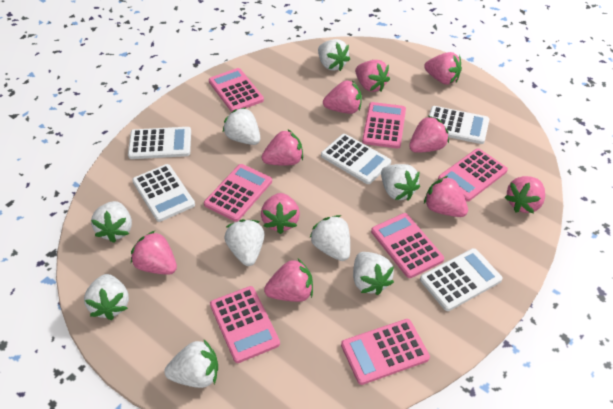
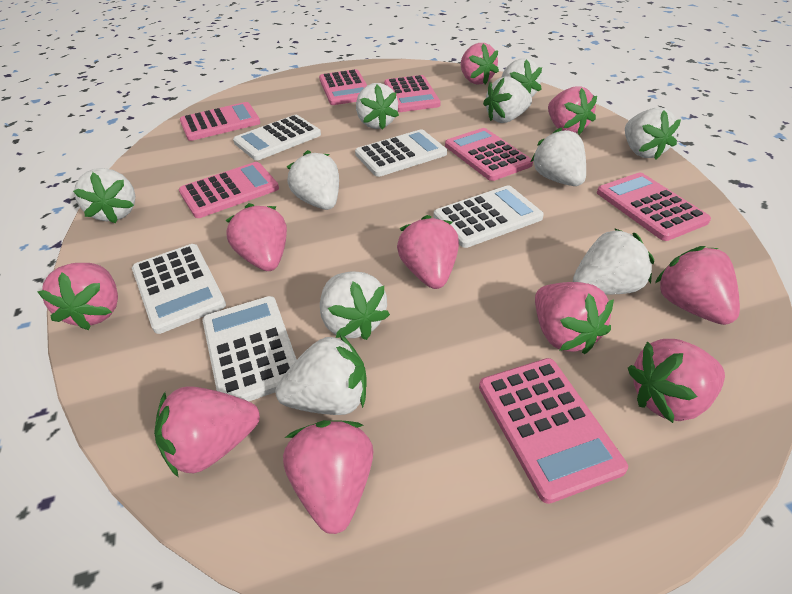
white strawberry: 9 -> 10

